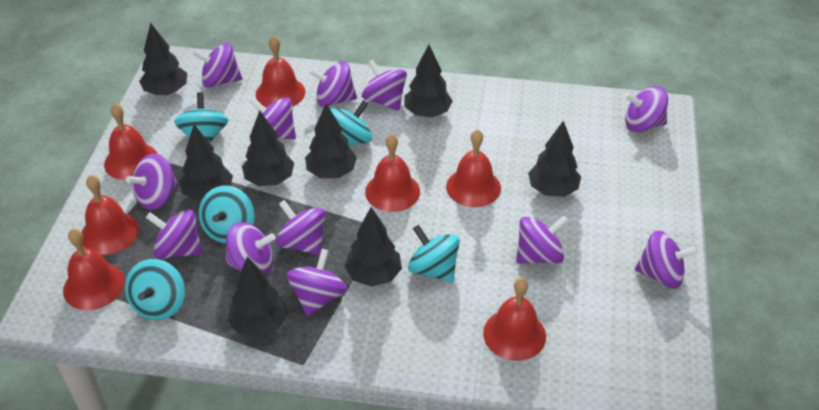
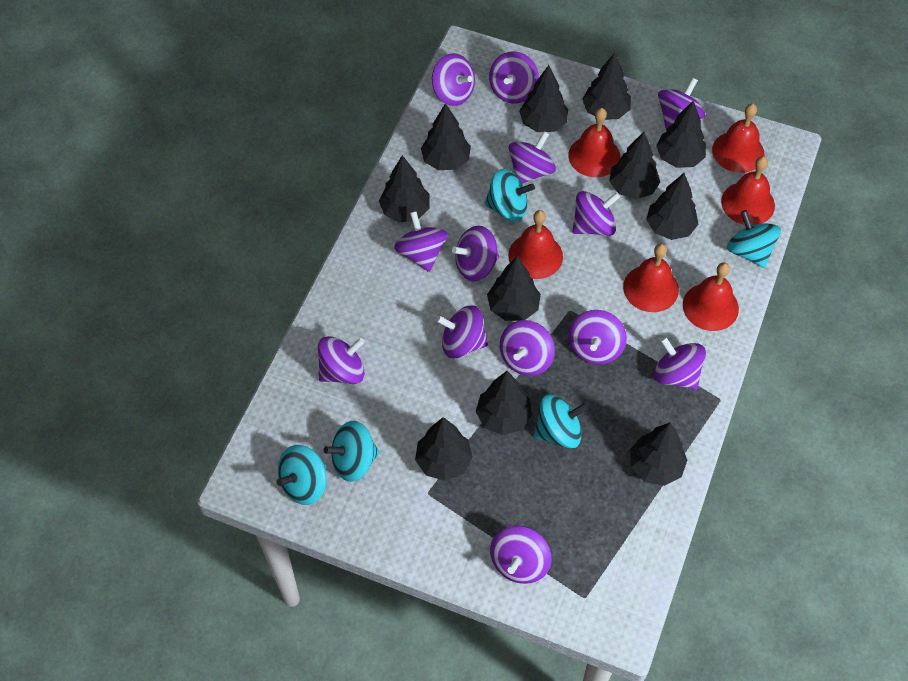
black tree: 8 -> 11
purple spinning top: 12 -> 13
red bell: 7 -> 6

